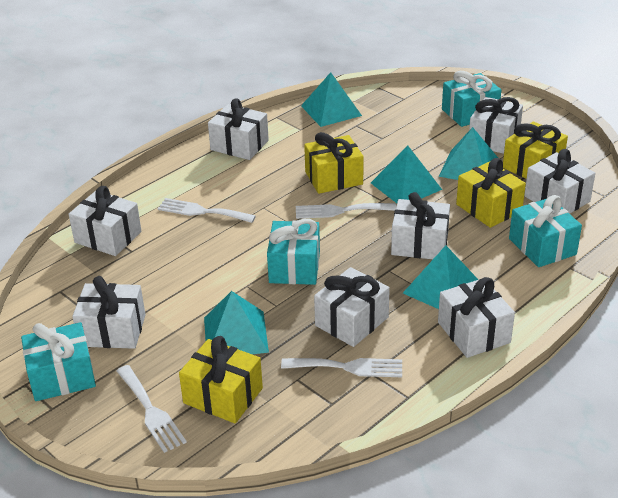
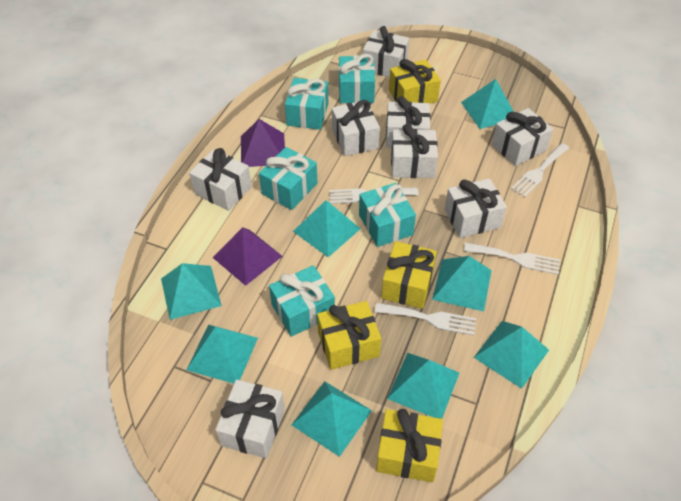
purple pyramid: 0 -> 2
turquoise gift: 4 -> 5
turquoise pyramid: 5 -> 8

